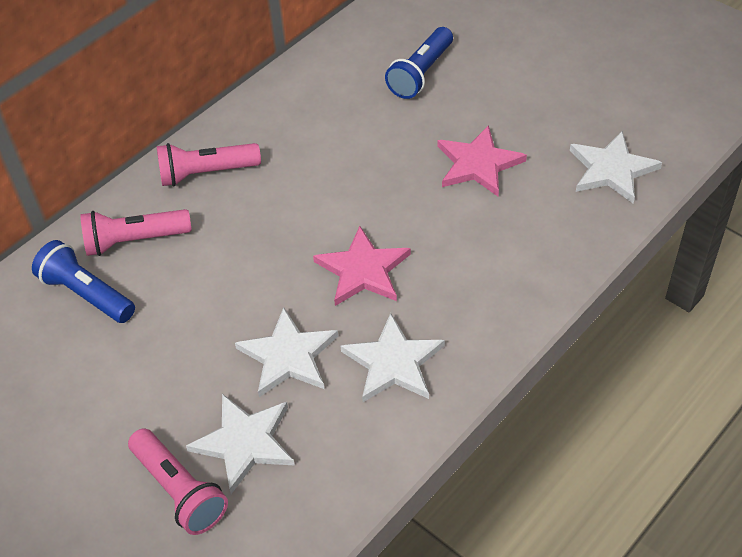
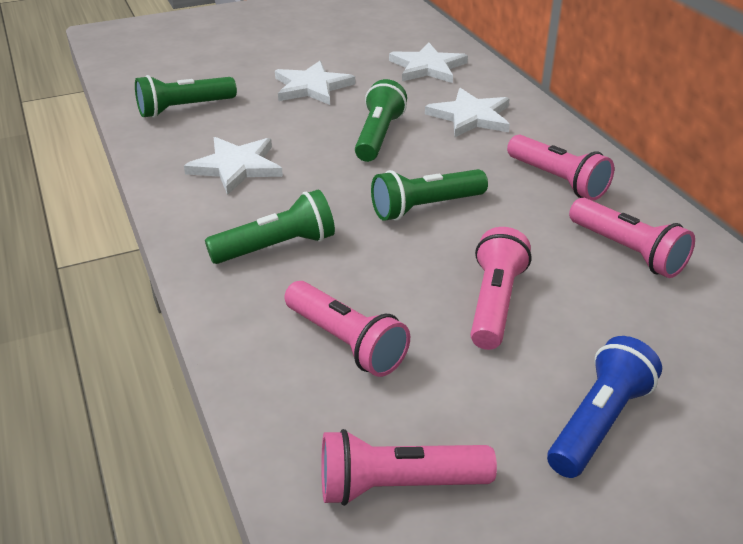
blue flashlight: 2 -> 1
green flashlight: 0 -> 4
pink flashlight: 3 -> 5
pink star: 2 -> 0

